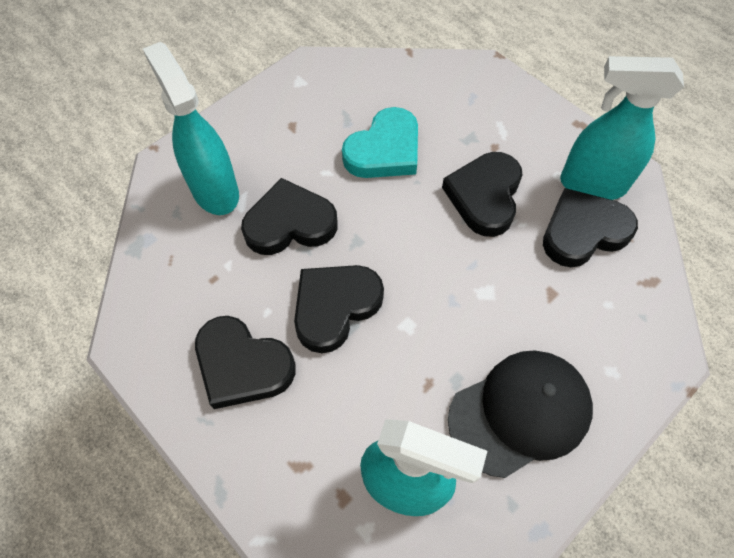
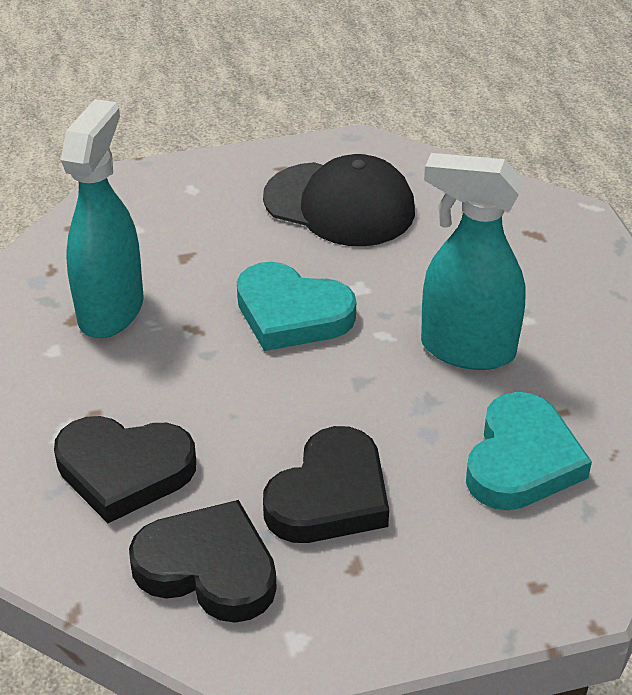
black heart: 5 -> 3
turquoise heart: 1 -> 2
turquoise spray bottle: 3 -> 2

